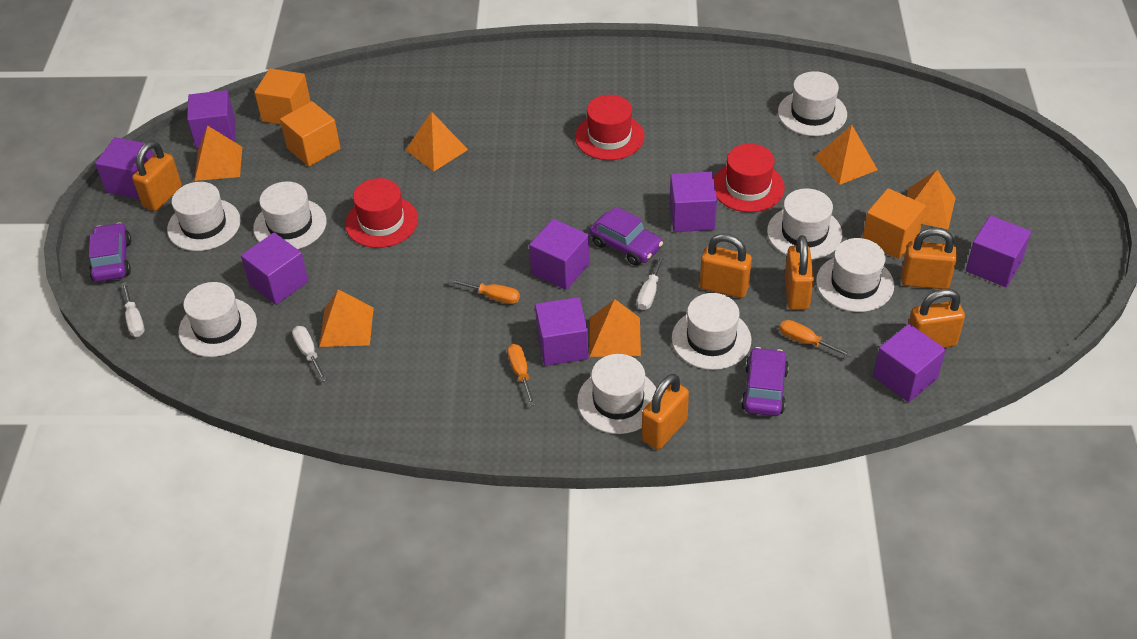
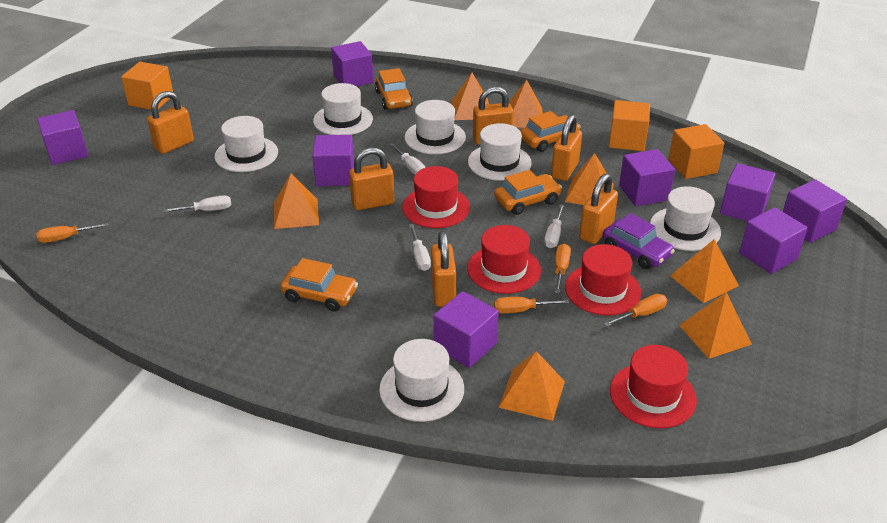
orange car: 0 -> 4
orange pyramid: 6 -> 7
orange screwdriver: 3 -> 4
purple car: 3 -> 1
red hat: 3 -> 4
white hat: 8 -> 6
white screwdriver: 3 -> 4

